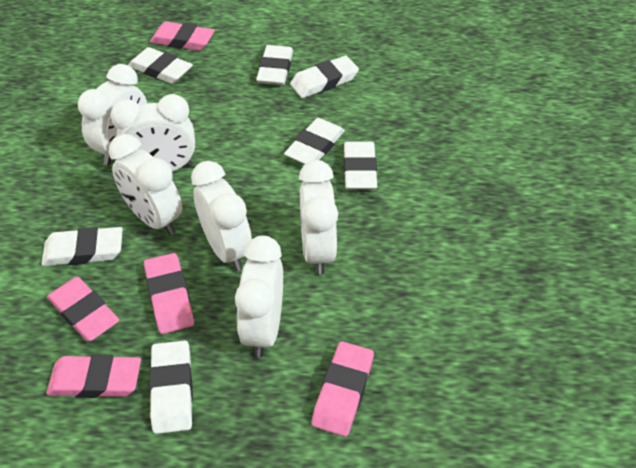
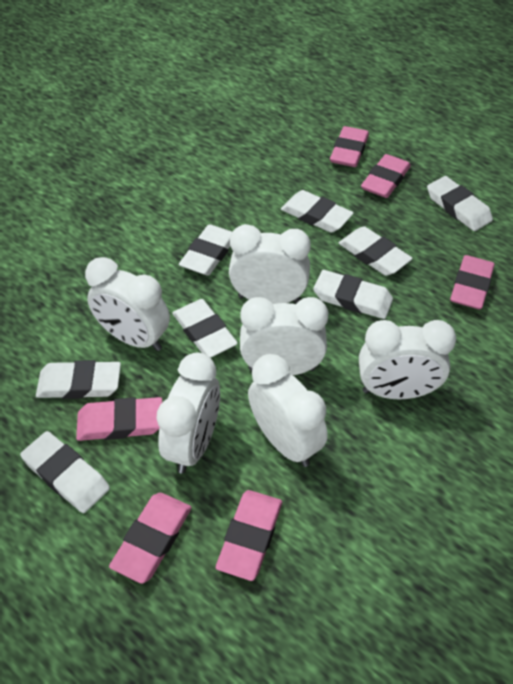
pink eraser: 5 -> 6
white eraser: 7 -> 8

